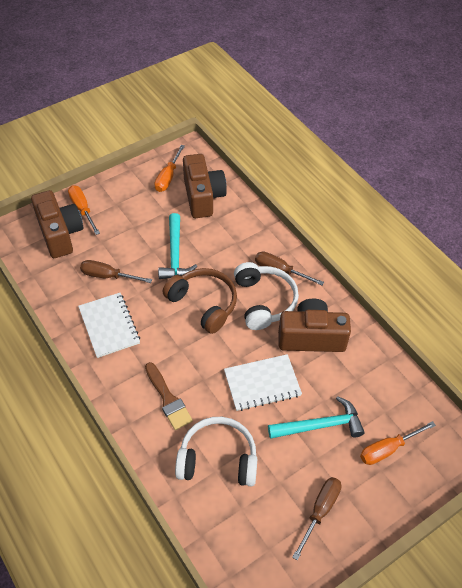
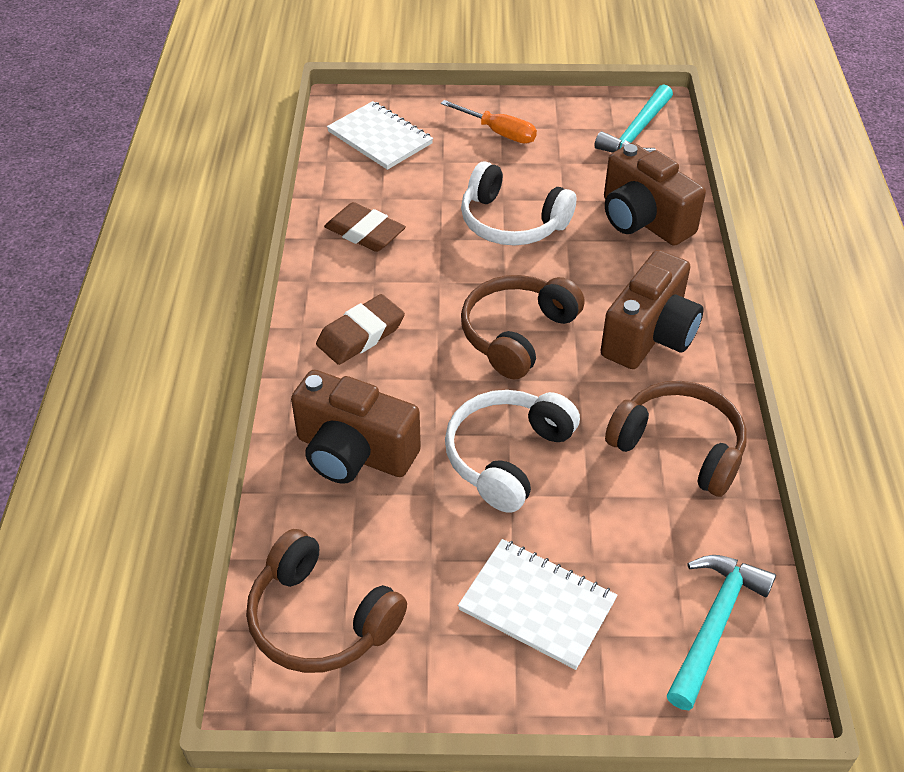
brown brush: 1 -> 0
brown eraser: 0 -> 2
brown headphones: 1 -> 3
brown screwdriver: 3 -> 0
orange screwdriver: 3 -> 1

